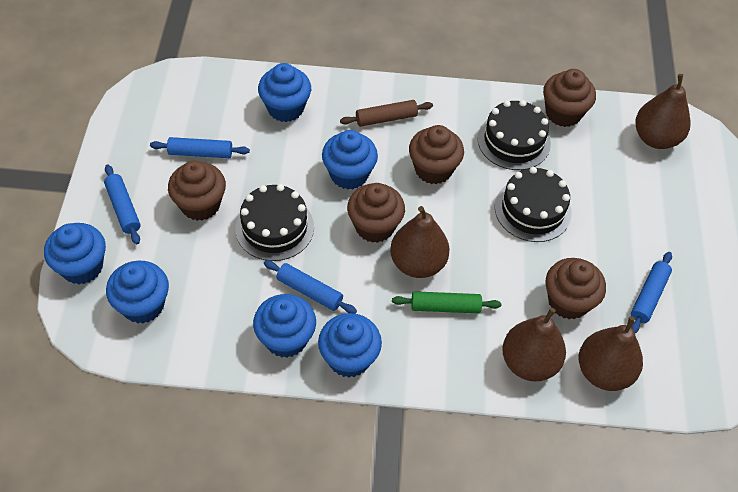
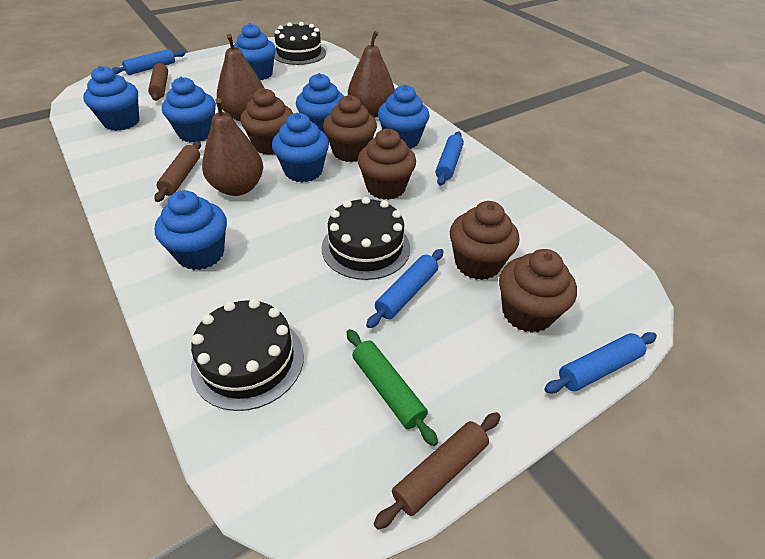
blue cupcake: 6 -> 7
brown pear: 4 -> 3
brown rolling pin: 1 -> 3

